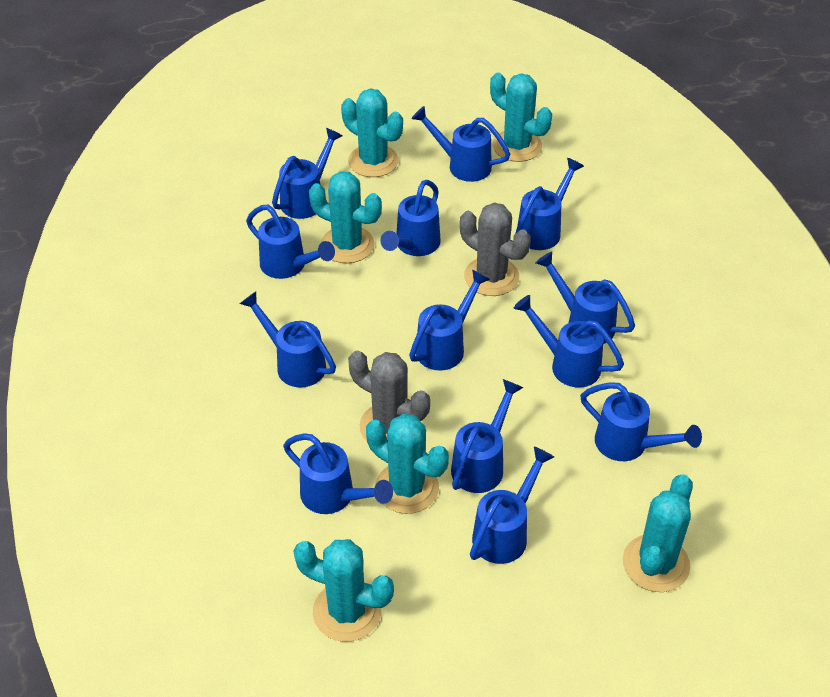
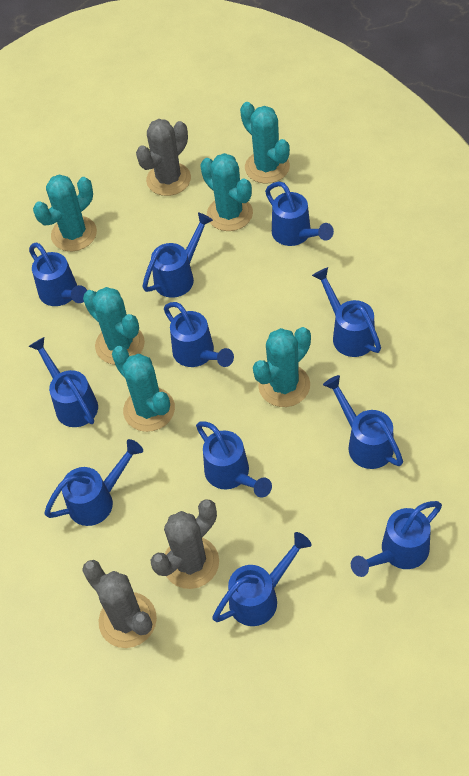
blue watering can: 13 -> 11
grey cactus: 2 -> 3

